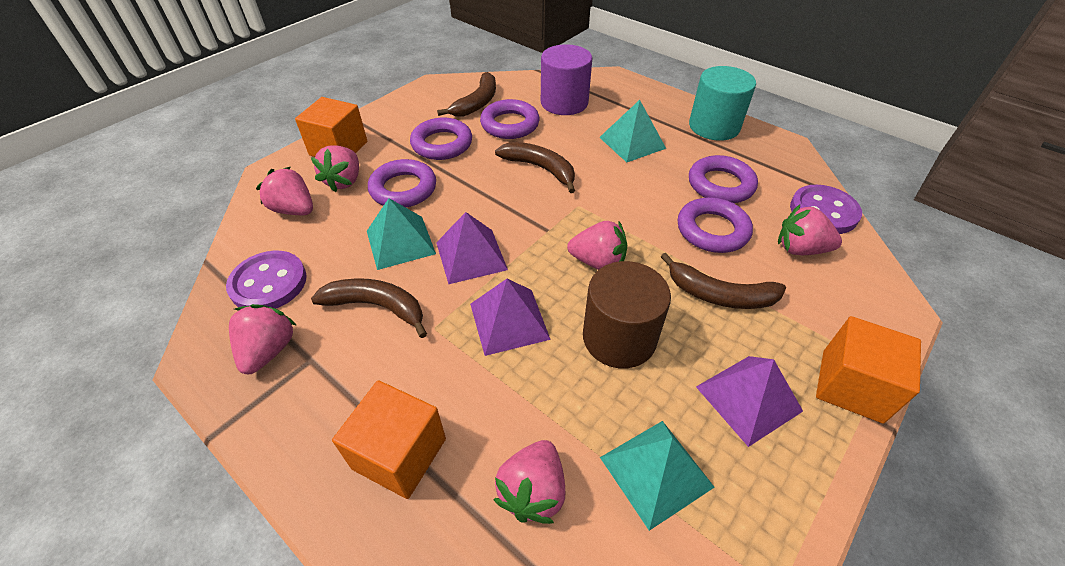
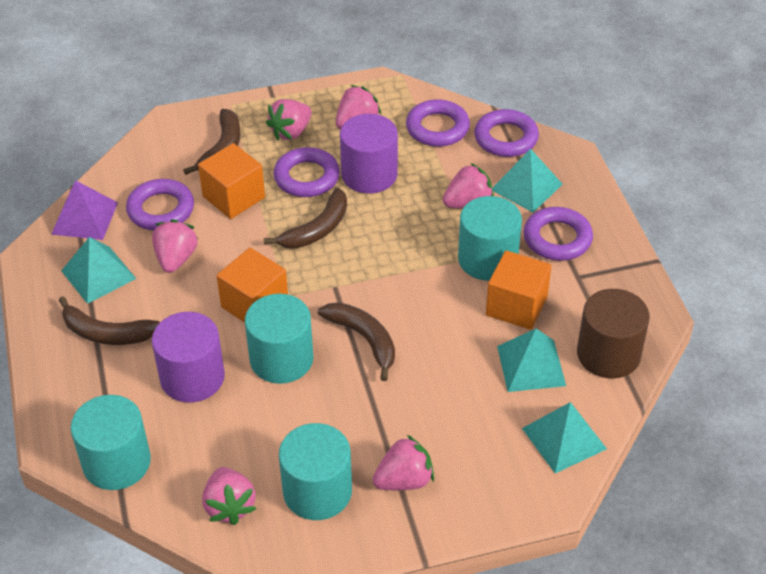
purple button: 2 -> 0
purple cylinder: 1 -> 2
purple pyramid: 3 -> 1
turquoise cylinder: 1 -> 4
turquoise pyramid: 3 -> 4

